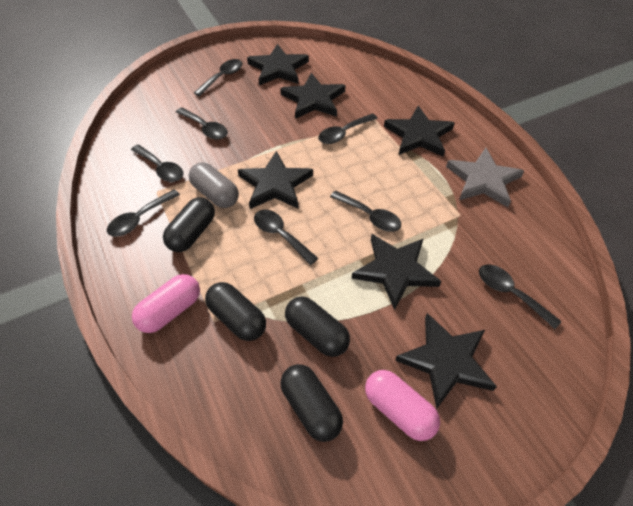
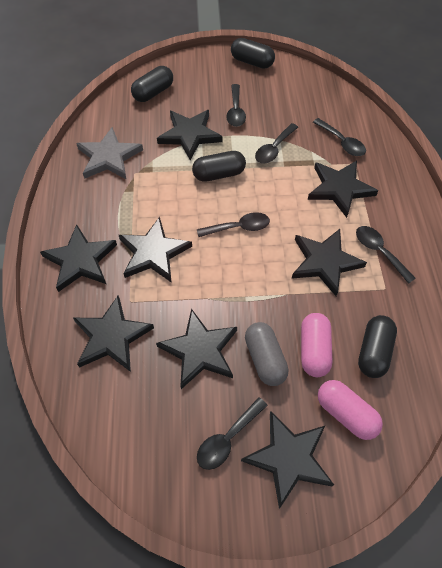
black spoon: 8 -> 6
black star: 6 -> 8

